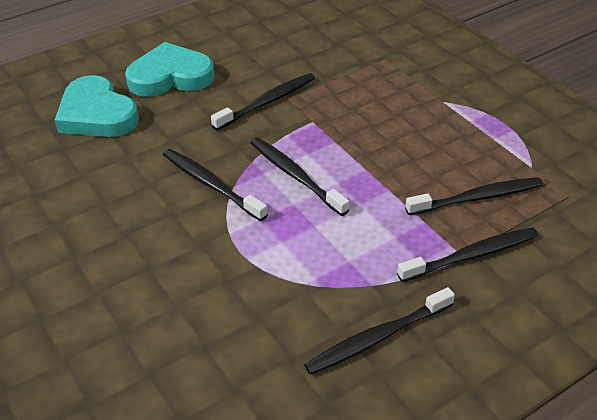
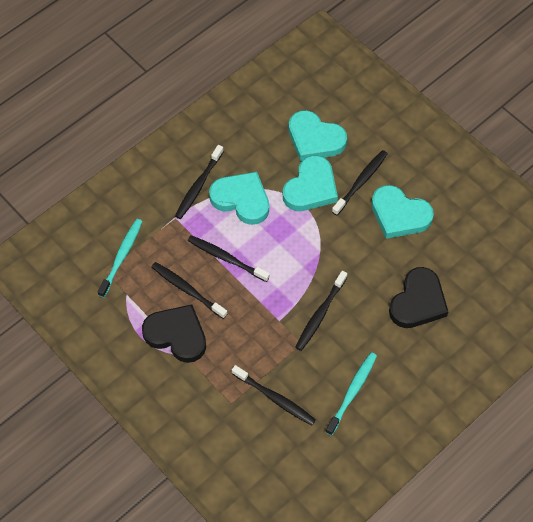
black heart: 0 -> 2
turquoise heart: 2 -> 4
turquoise toothbrush: 0 -> 2

